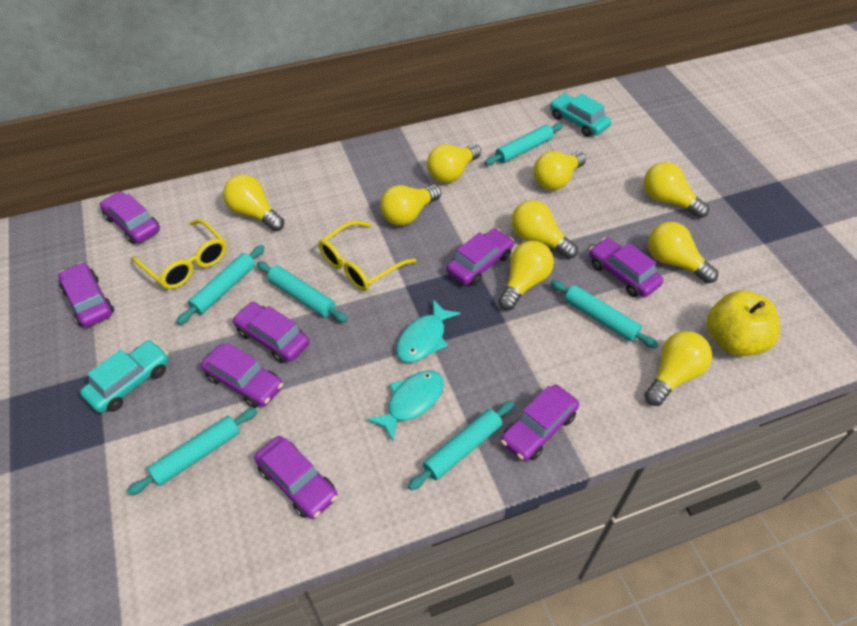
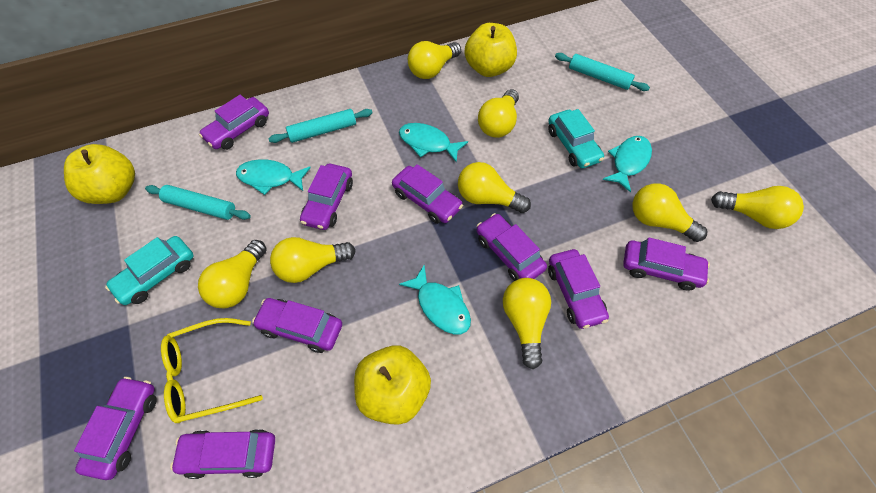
purple car: 8 -> 9
turquoise fish: 2 -> 4
turquoise rolling pin: 6 -> 3
yellow apple: 1 -> 3
yellow glasses: 2 -> 1
yellow light bulb: 9 -> 8

